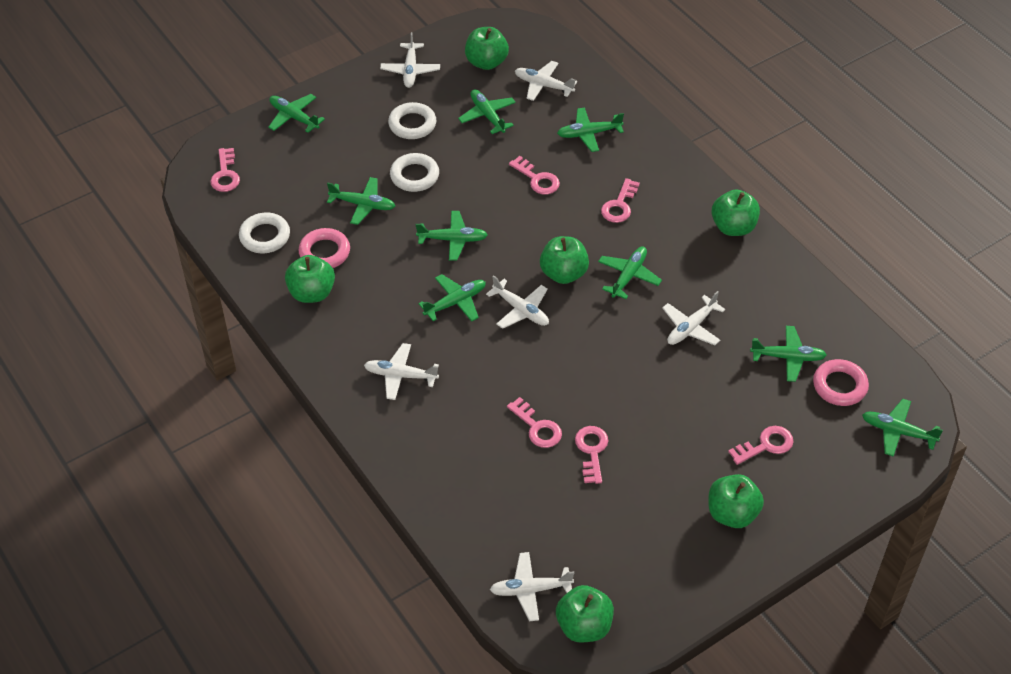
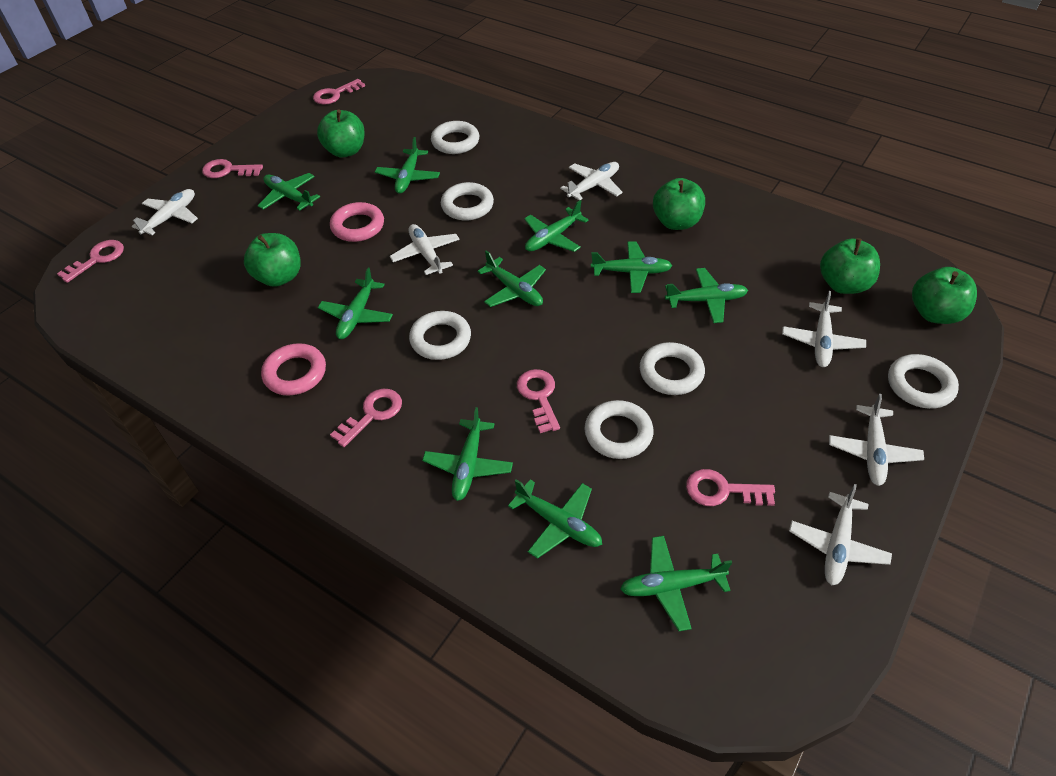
green apple: 6 -> 5
green plane: 9 -> 10
white ring: 3 -> 6

